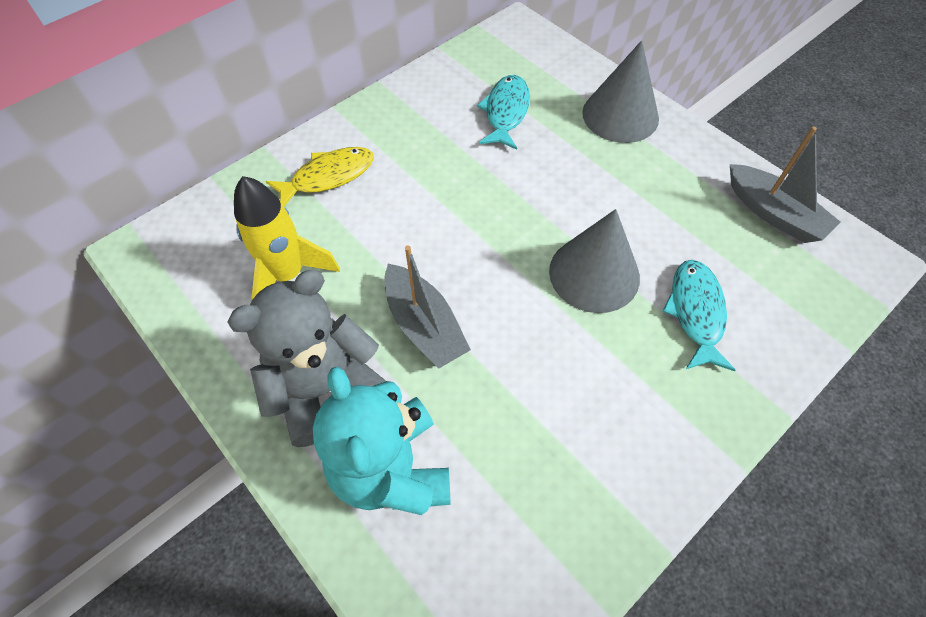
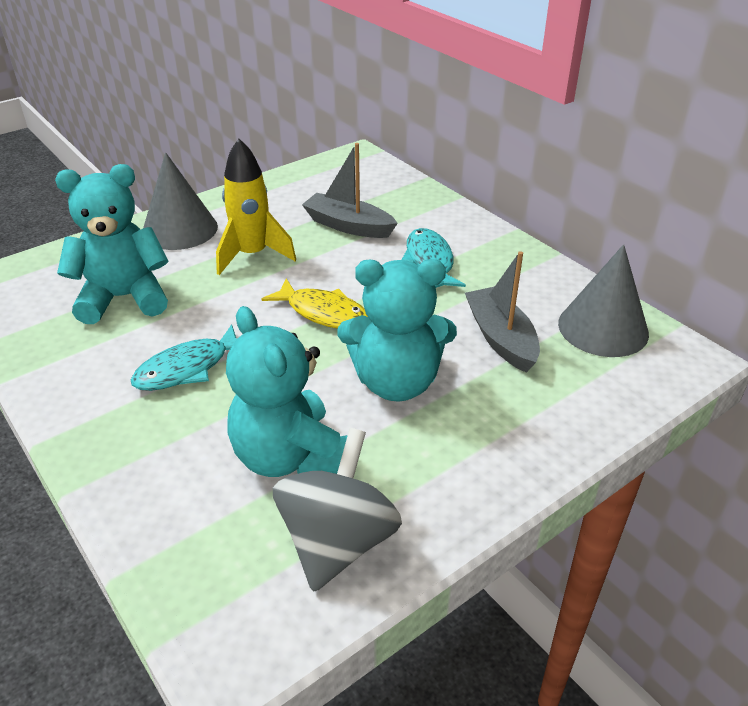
grey spinning top: 0 -> 1
grey teddy bear: 1 -> 0
turquoise teddy bear: 1 -> 3

